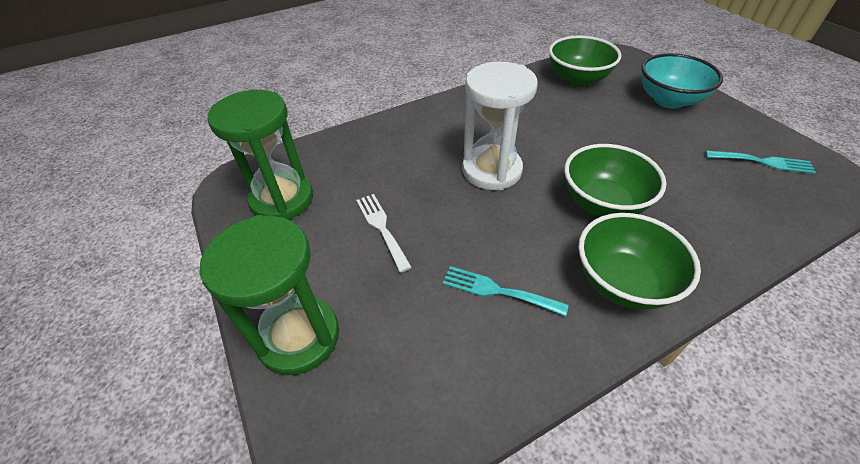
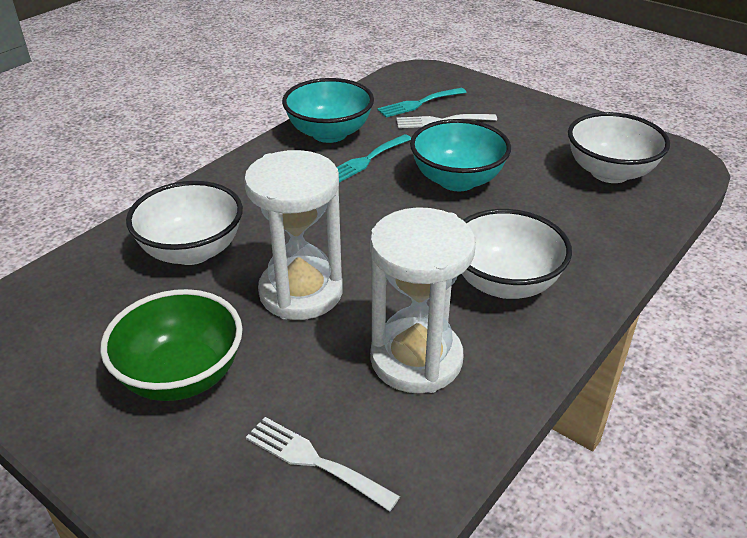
green bowl: 3 -> 1
green hourglass: 2 -> 0
turquoise bowl: 1 -> 2
white bowl: 0 -> 3
white fork: 1 -> 2
white hourglass: 1 -> 2

